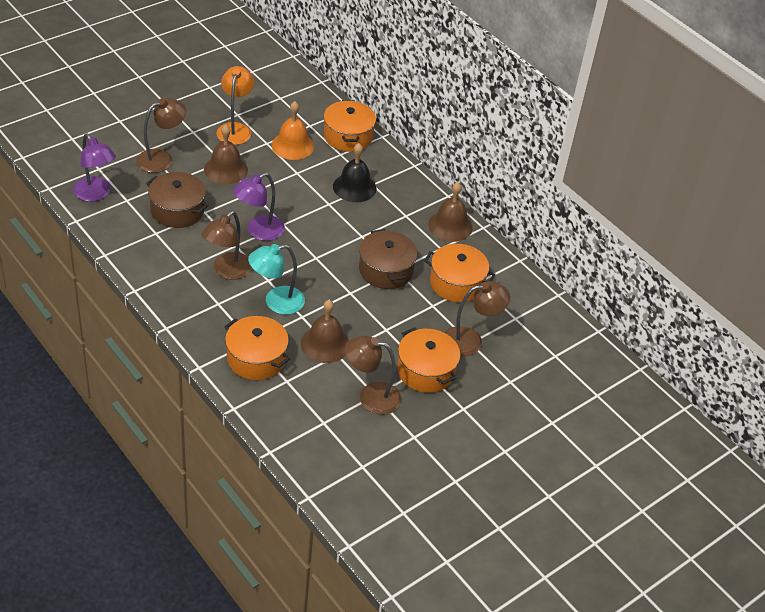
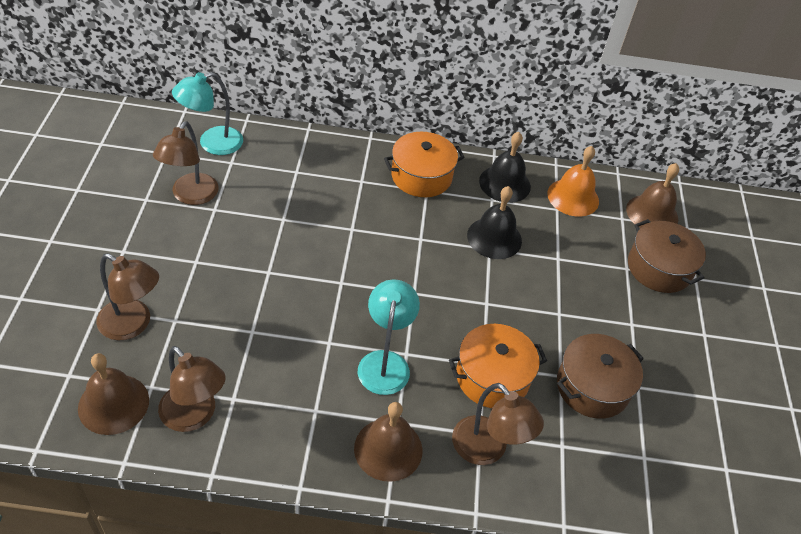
black bell: 1 -> 2
orange lamp: 1 -> 0
orange pot: 4 -> 2
purple lamp: 2 -> 0
turquoise lamp: 1 -> 2

